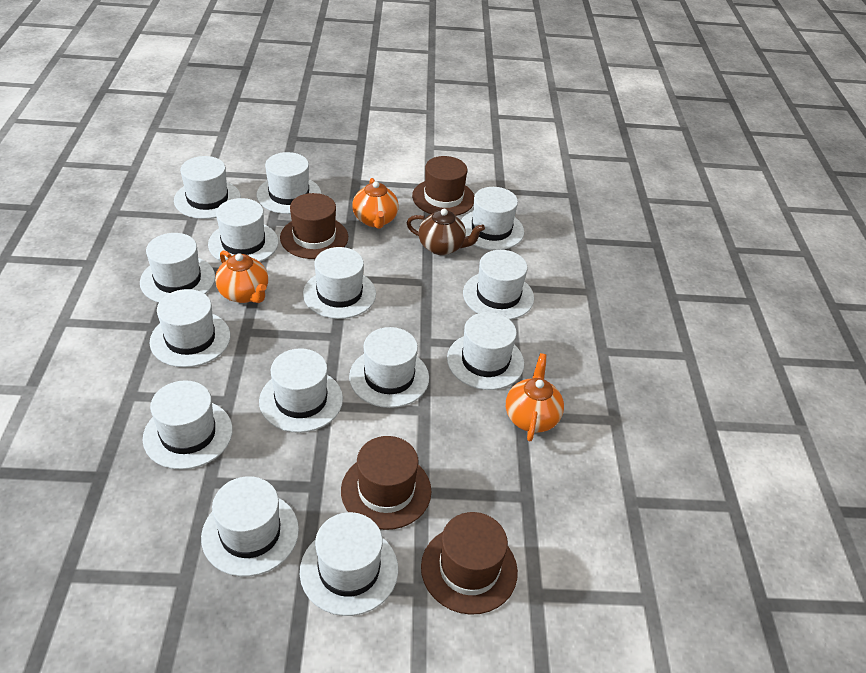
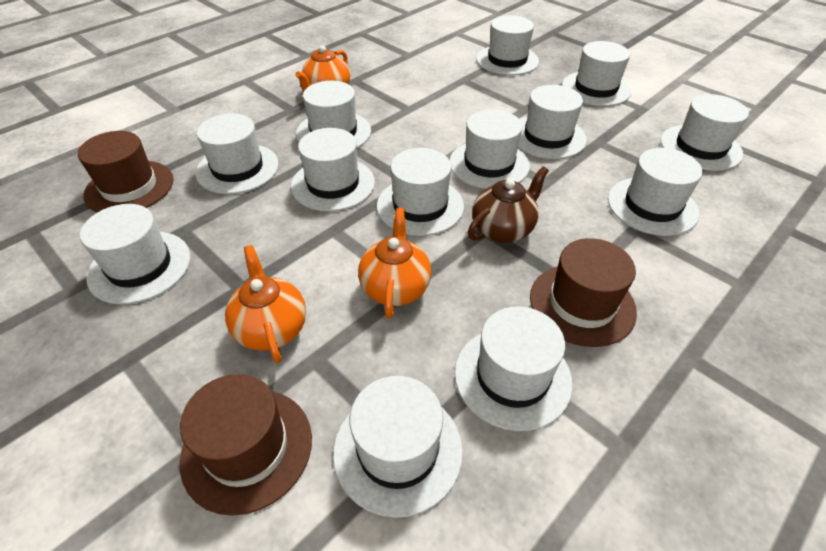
brown hat: 4 -> 3
white hat: 14 -> 13

